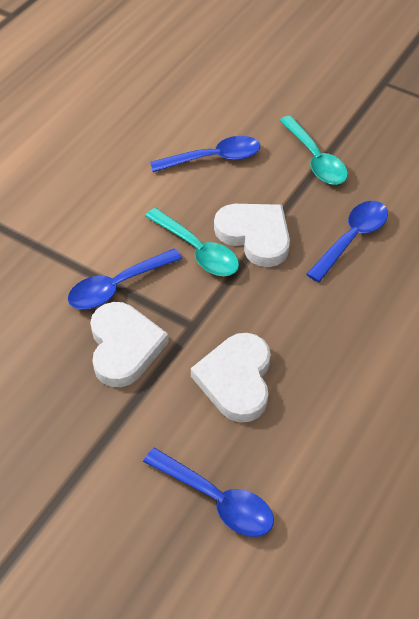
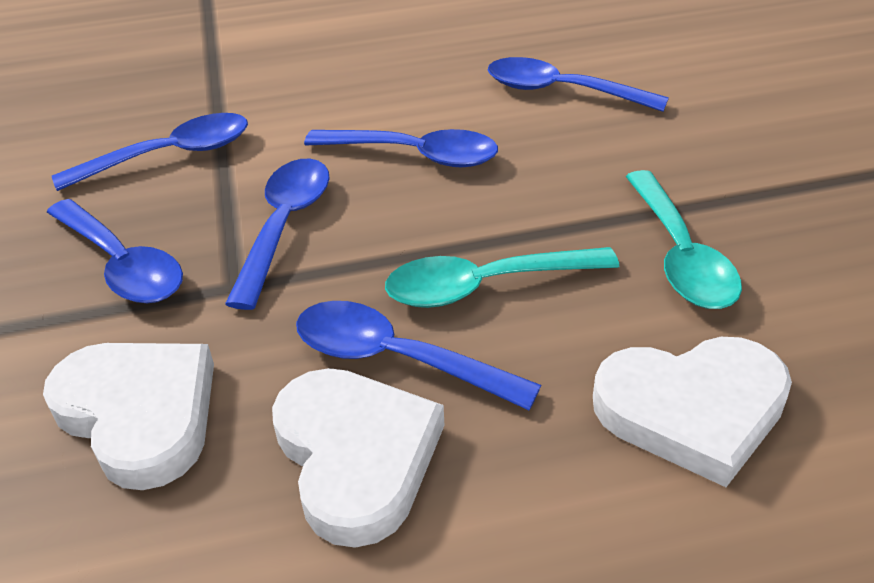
blue spoon: 4 -> 6

